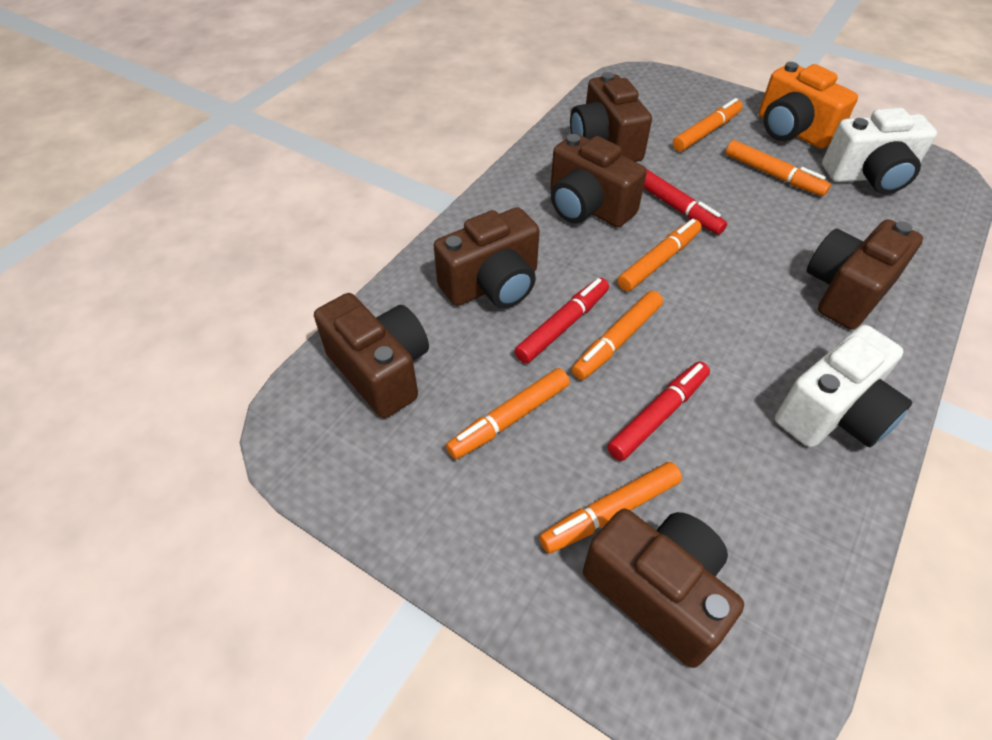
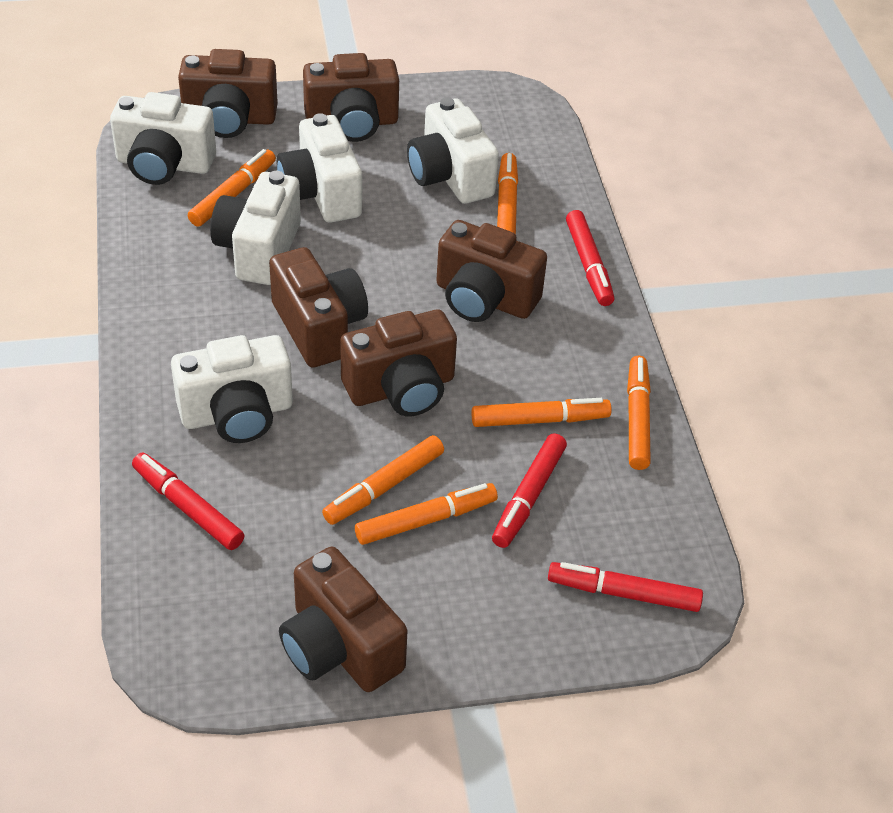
orange camera: 1 -> 0
red marker: 3 -> 4
white camera: 2 -> 5

